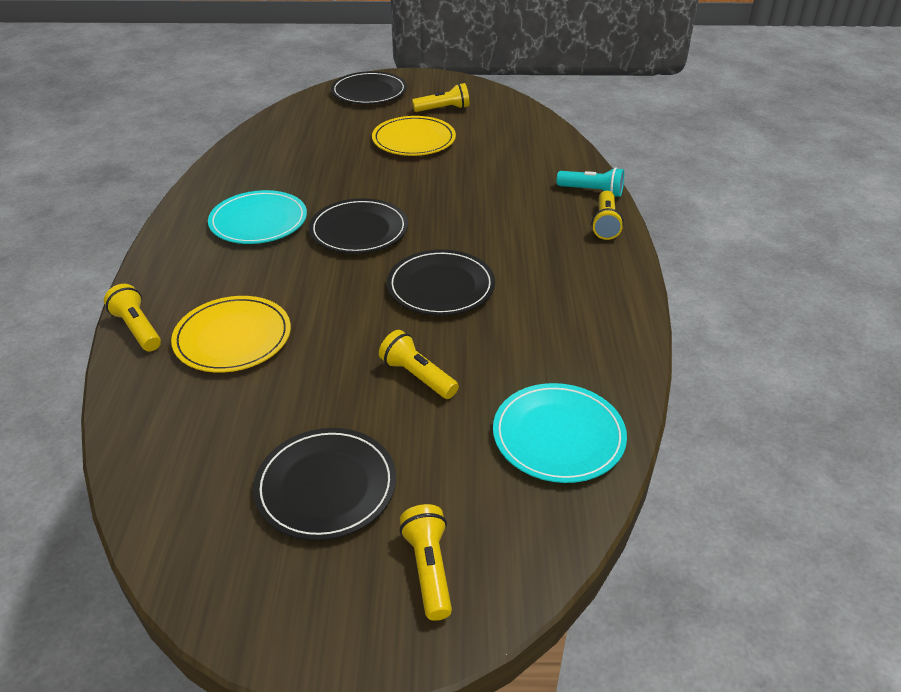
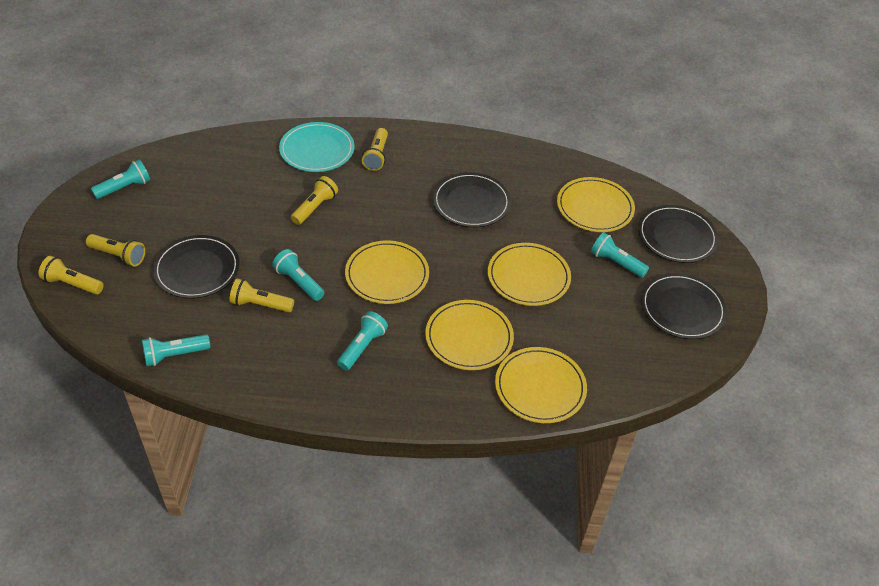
turquoise flashlight: 1 -> 5
turquoise plate: 2 -> 1
yellow plate: 2 -> 5

